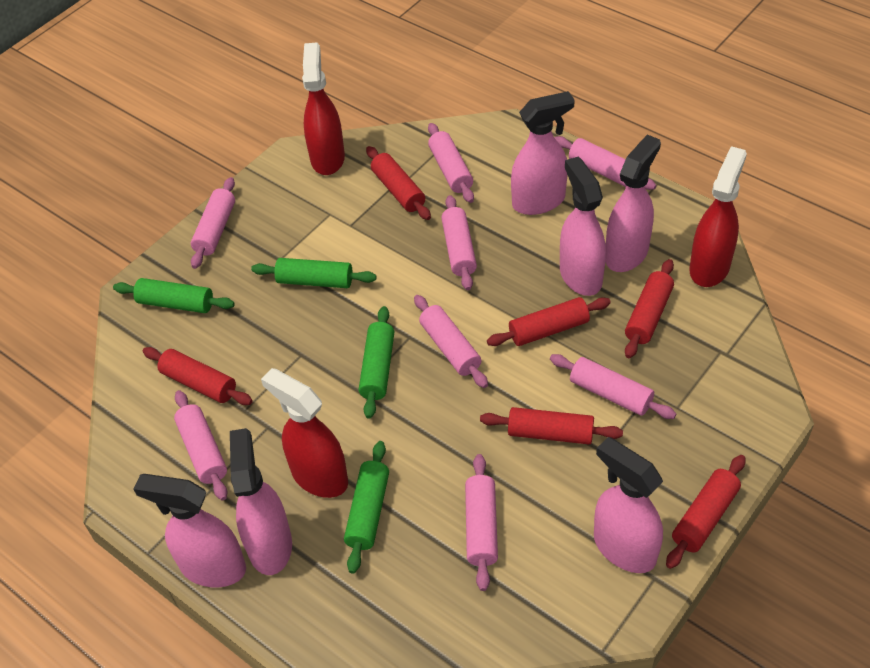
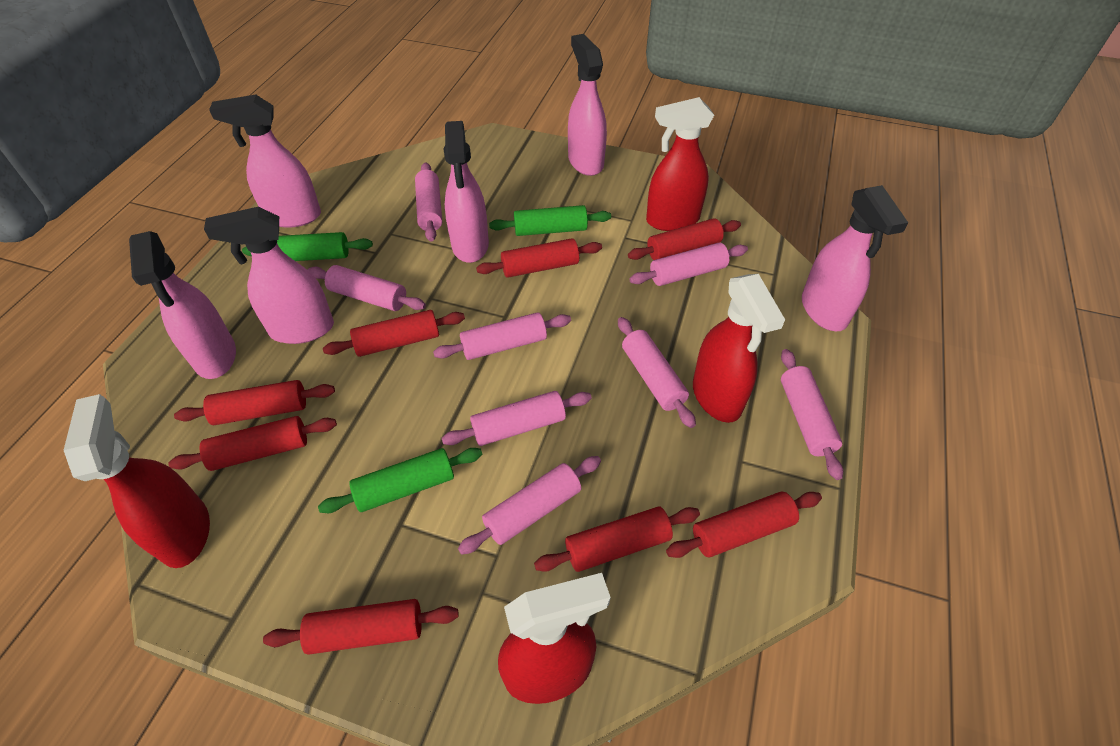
green rolling pin: 4 -> 3
red rolling pin: 6 -> 8
red spray bottle: 3 -> 4

